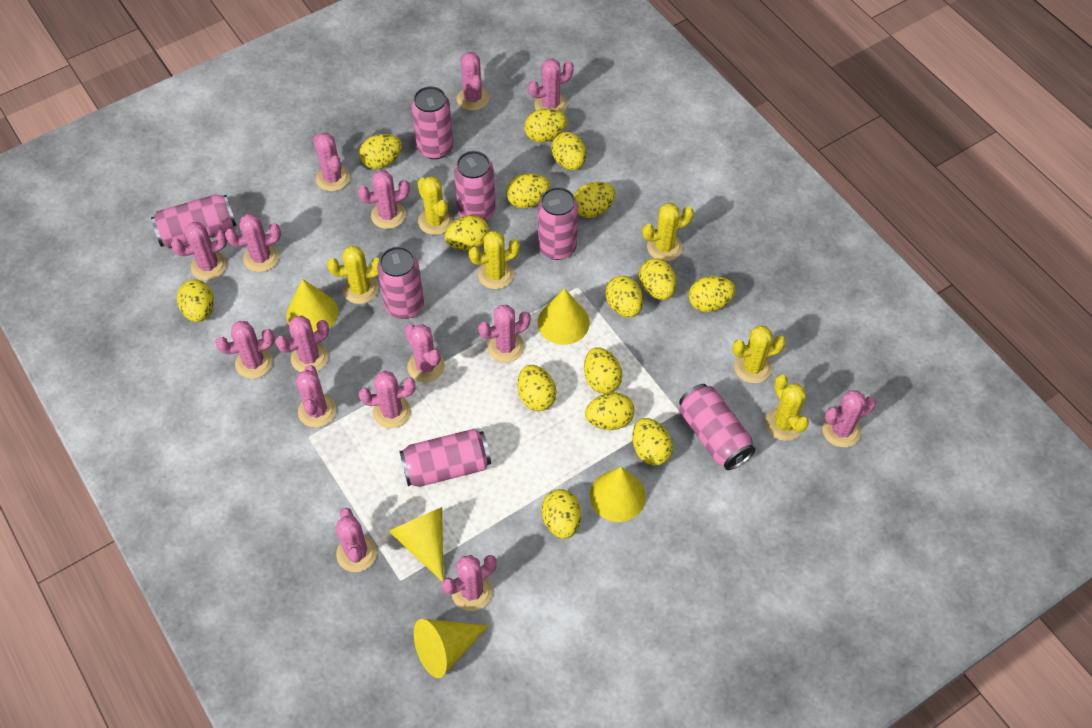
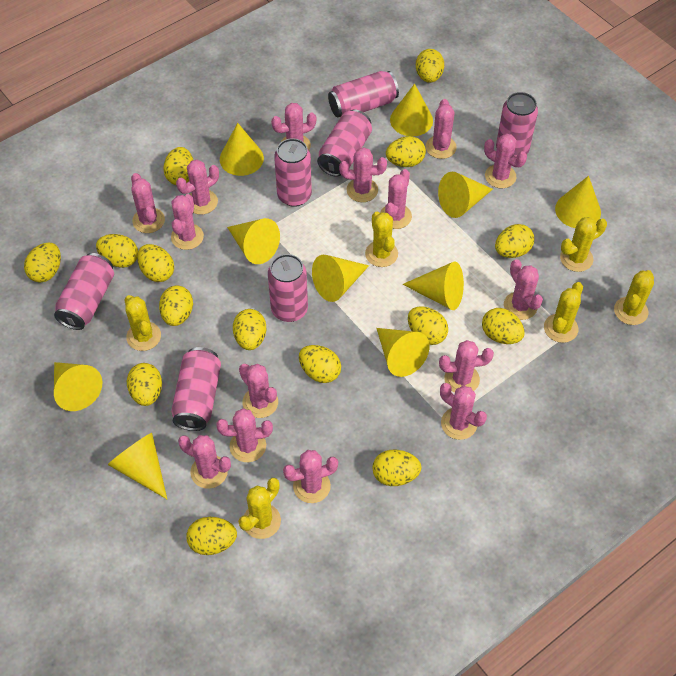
yellow cone: 5 -> 10

